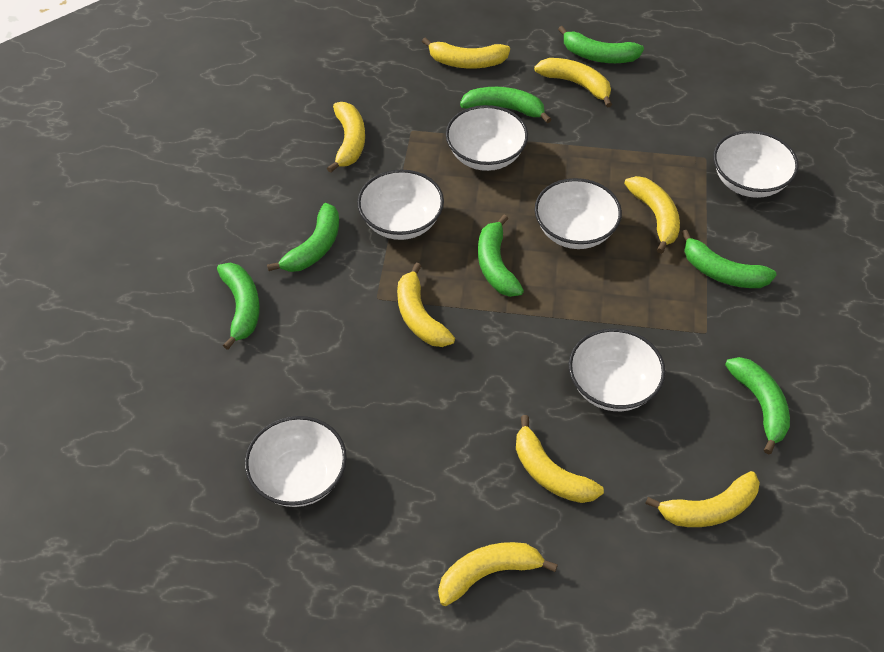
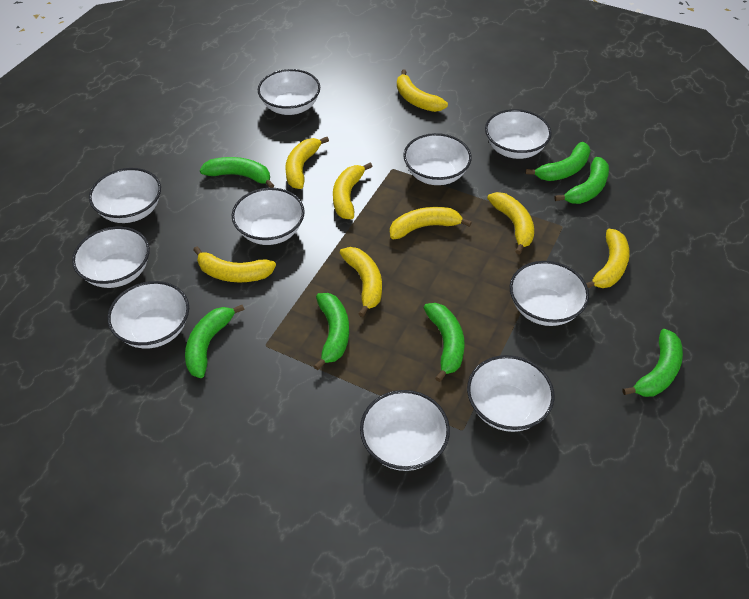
white bowl: 6 -> 10

